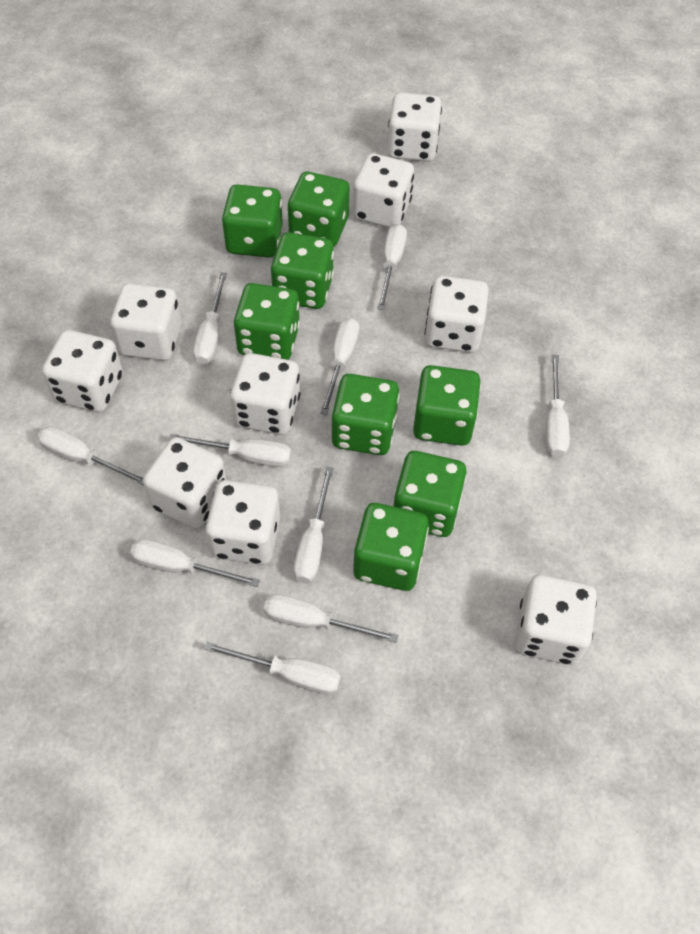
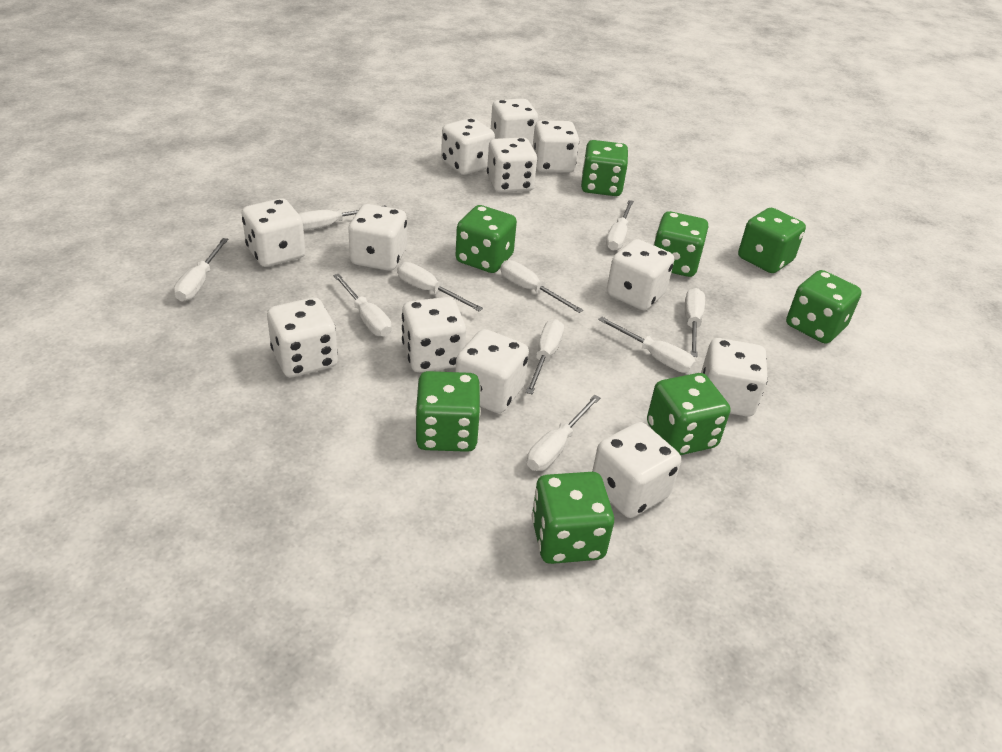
white dice: 9 -> 12

